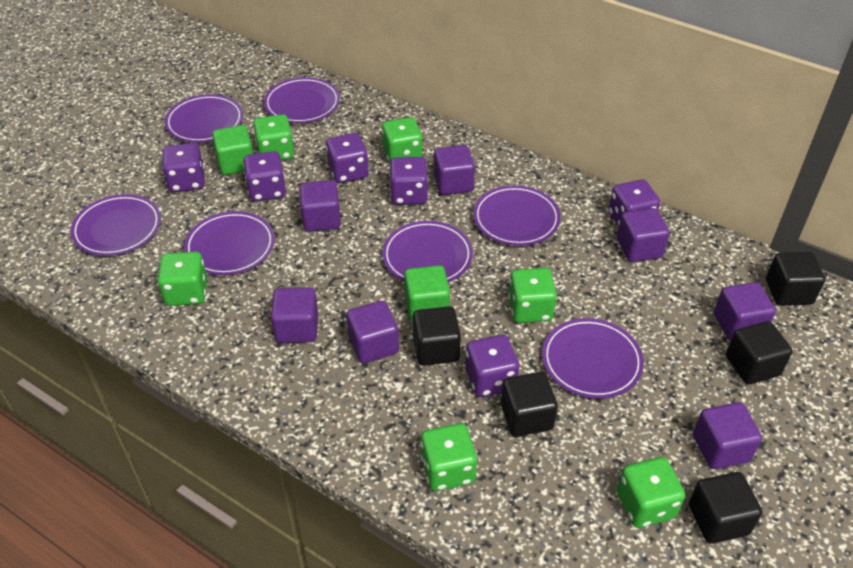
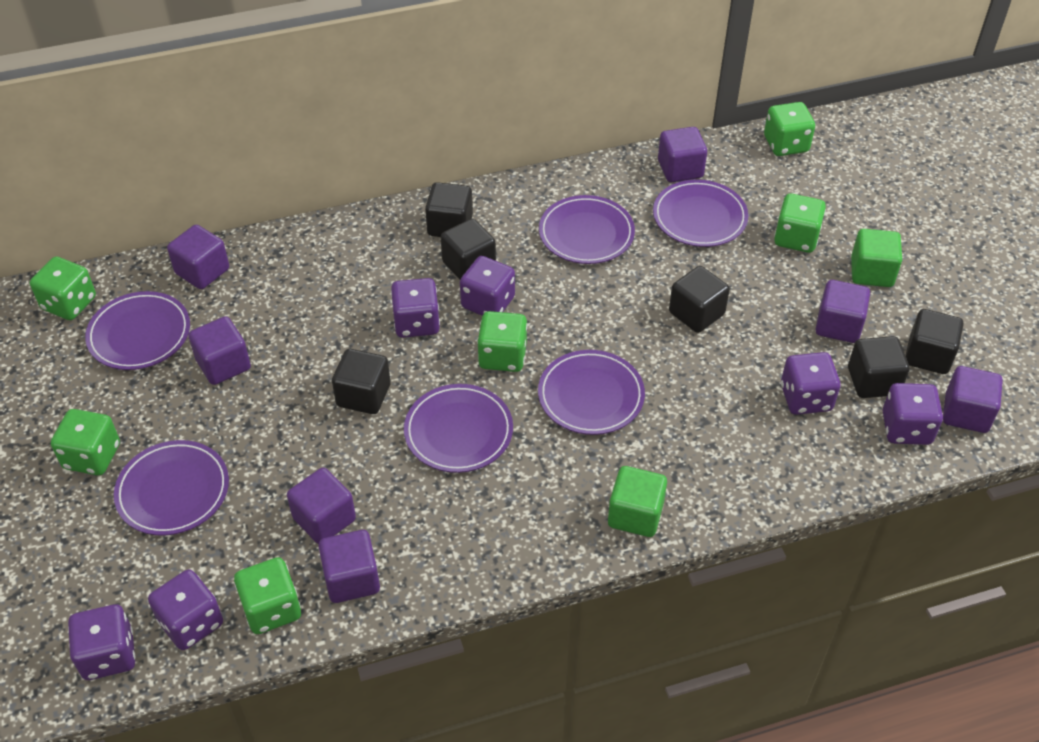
black cube: 5 -> 6
purple plate: 7 -> 6

